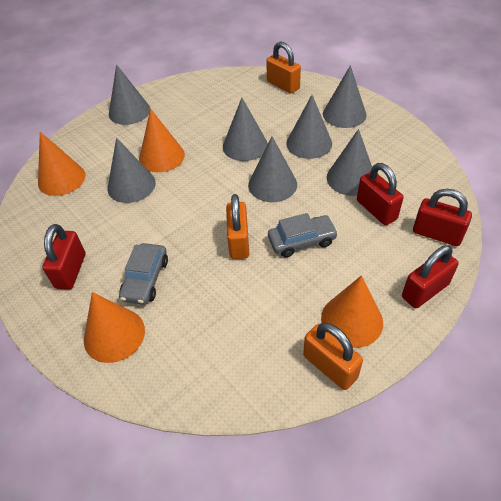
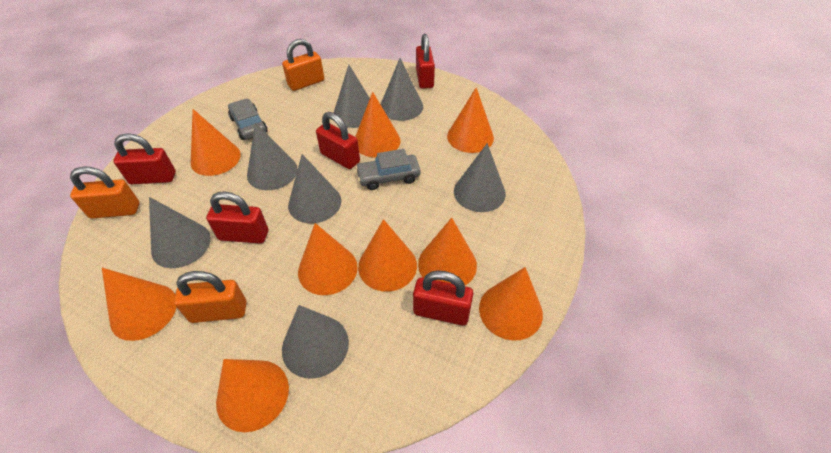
orange cone: 4 -> 9
red padlock: 4 -> 5

